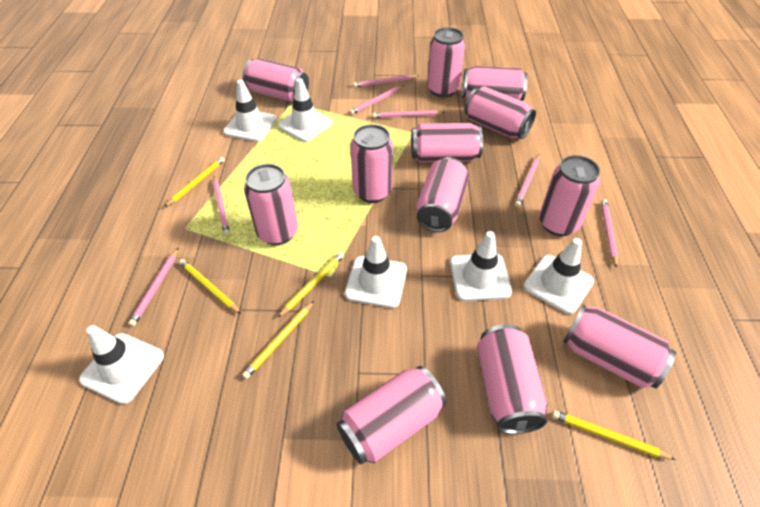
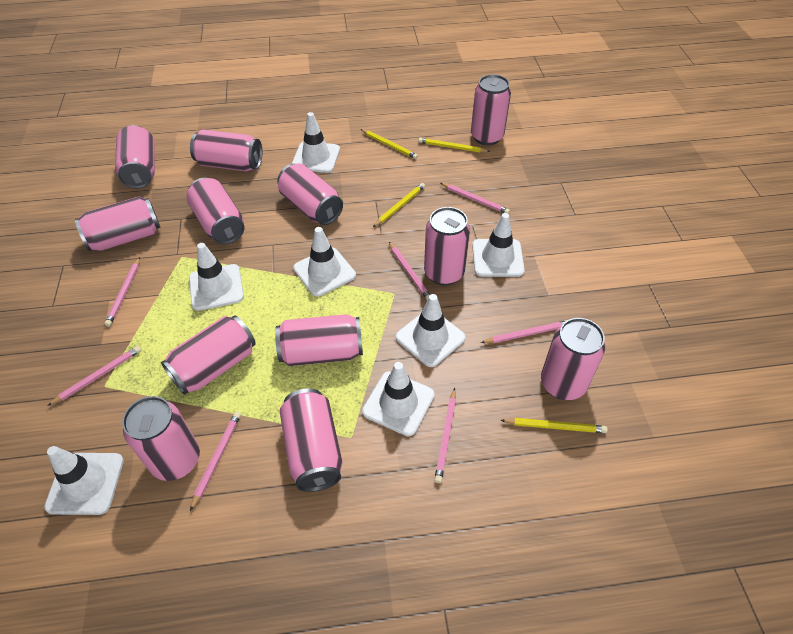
white traffic cone: 6 -> 7
yellow pencil: 5 -> 4

